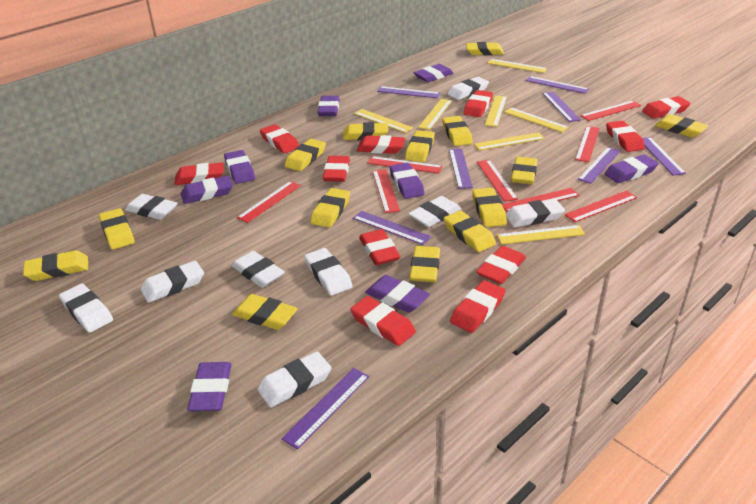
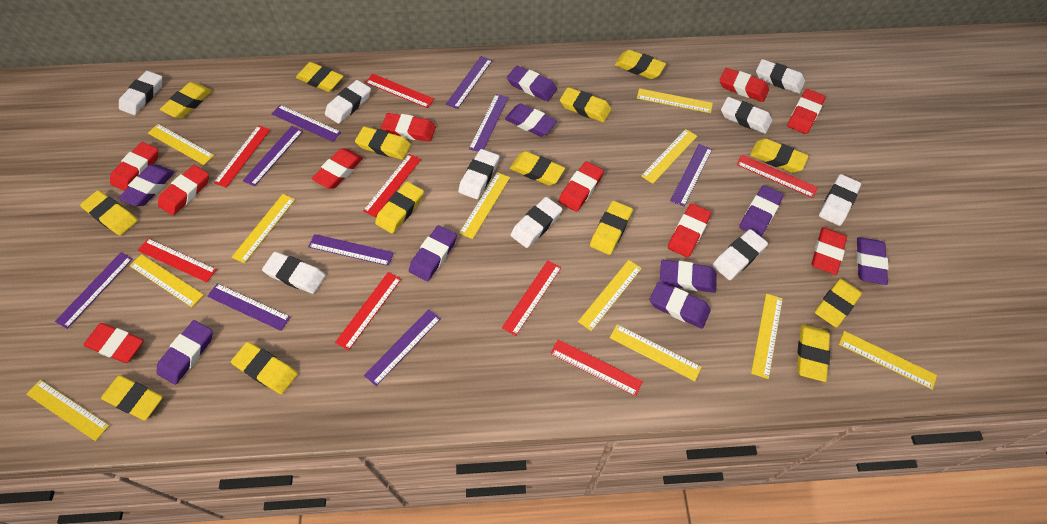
purple eraser: 8 -> 9
purple ruler: 8 -> 9
red eraser: 11 -> 10
yellow ruler: 7 -> 11

